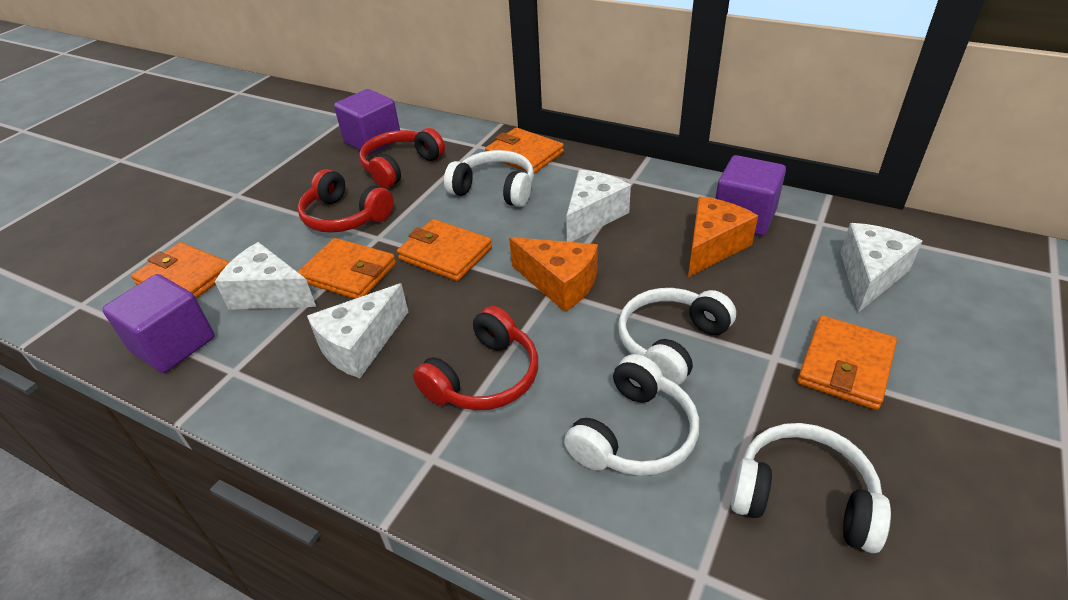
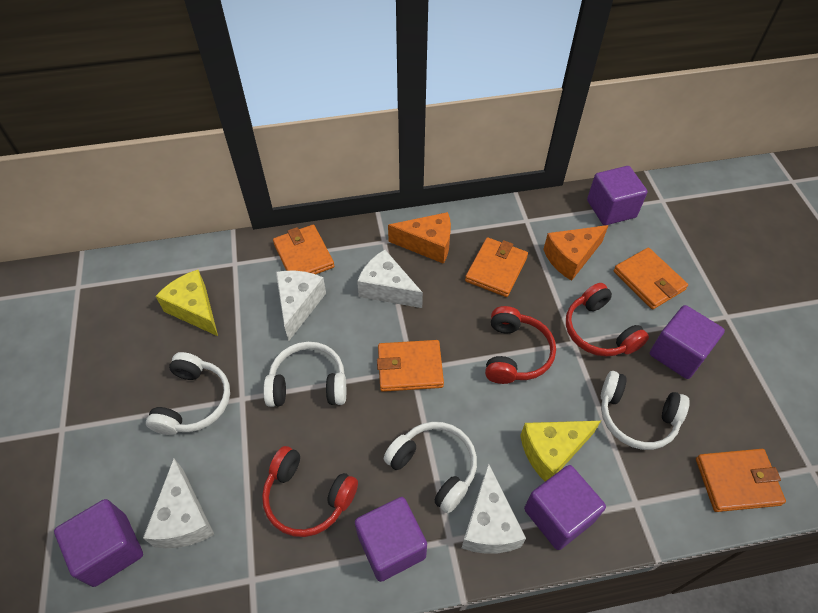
purple cube: 3 -> 5
yellow cheese: 0 -> 2

